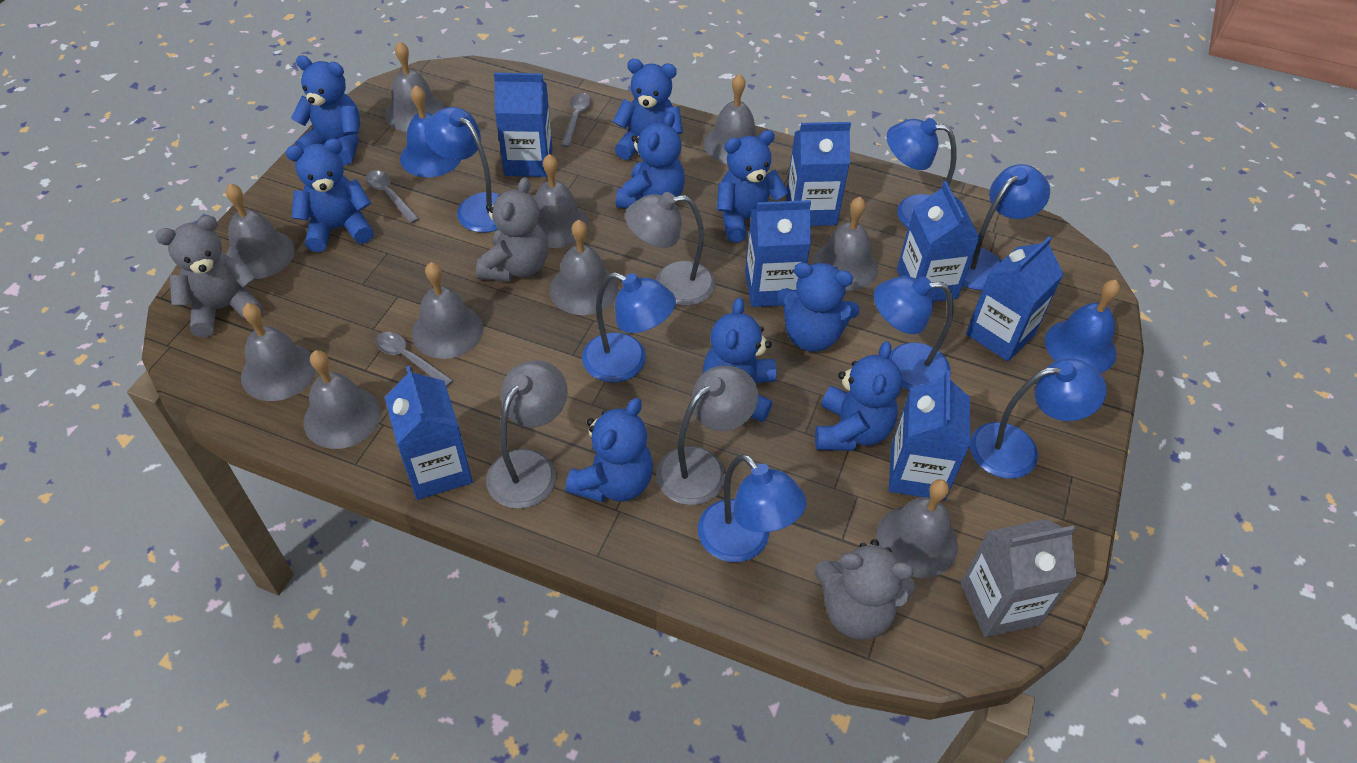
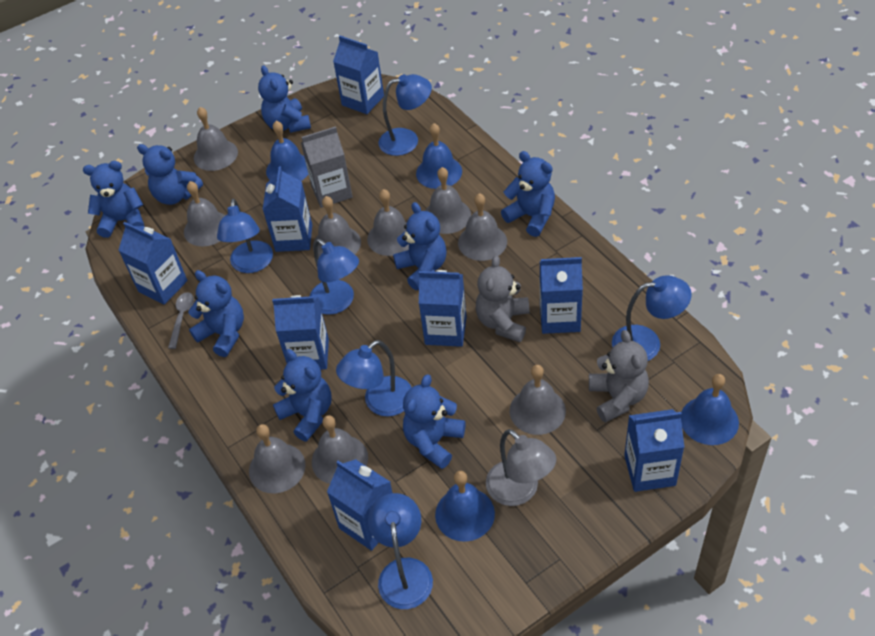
blue bell: 2 -> 4
blue carton: 7 -> 8
blue lamp: 7 -> 6
blue teddy bear: 9 -> 8
grey bell: 10 -> 9
grey lamp: 3 -> 1
grey spoon: 3 -> 1
grey teddy bear: 3 -> 2

